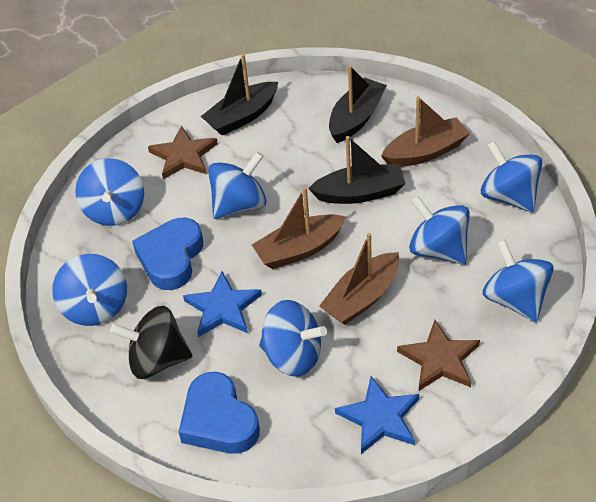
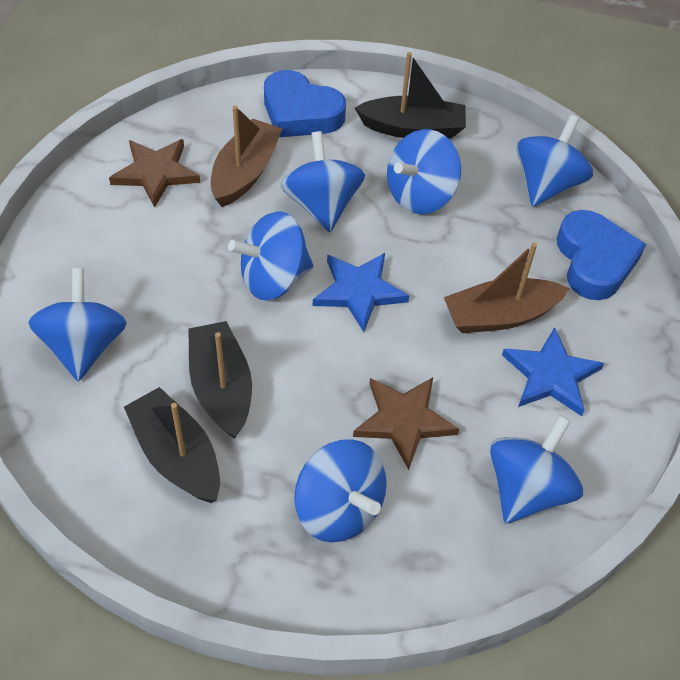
black spinning top: 1 -> 0
brown boat: 3 -> 2

